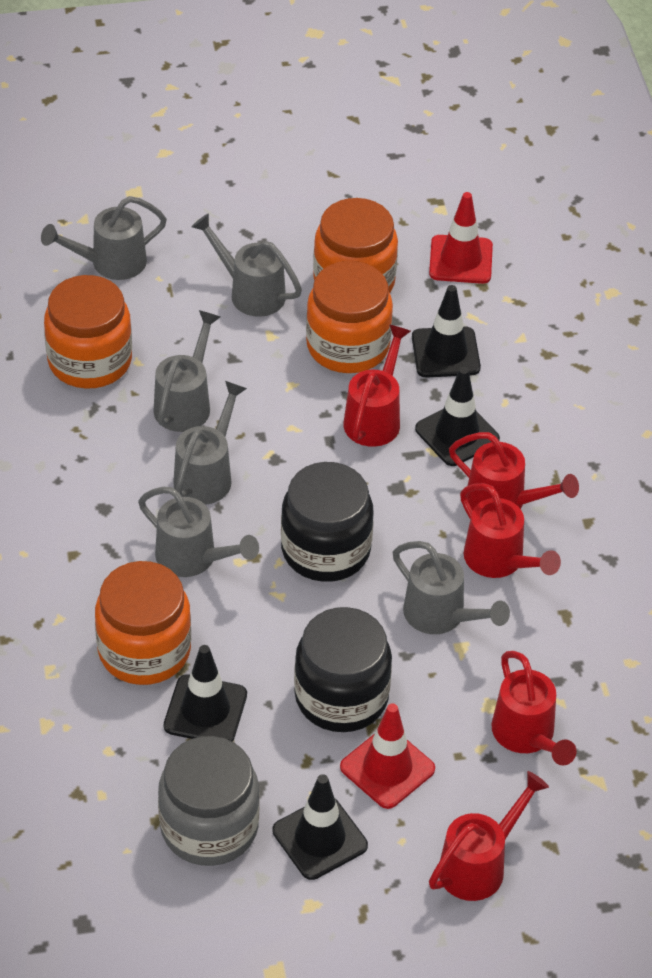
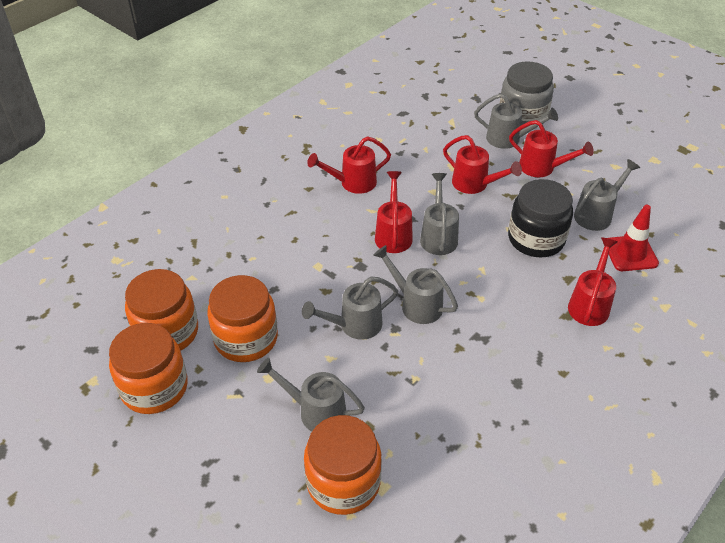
black jar: 2 -> 1
black traffic cone: 4 -> 0
red traffic cone: 2 -> 1

